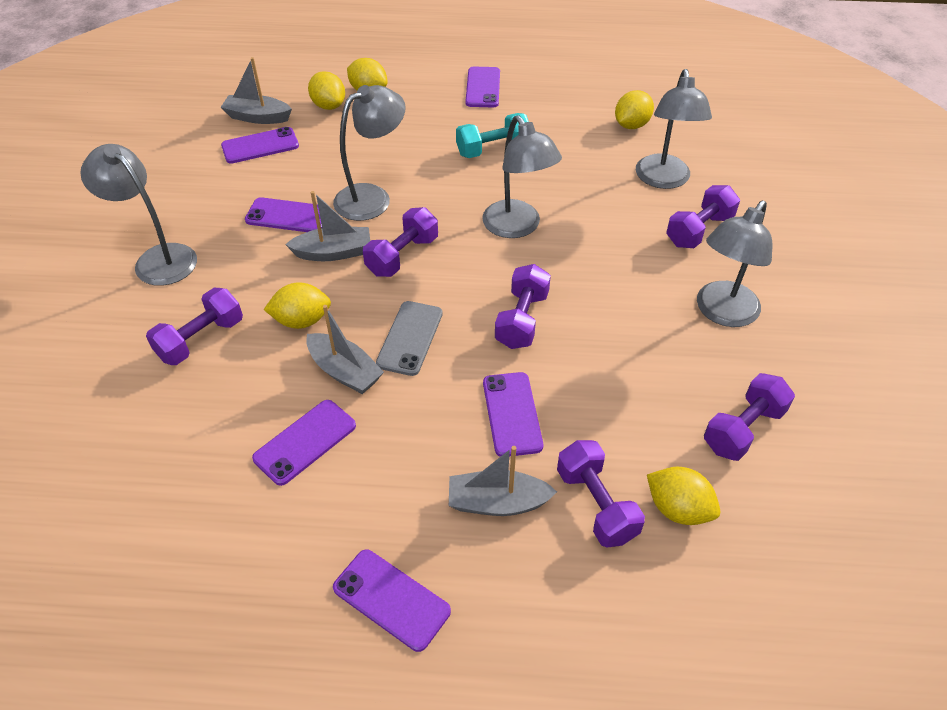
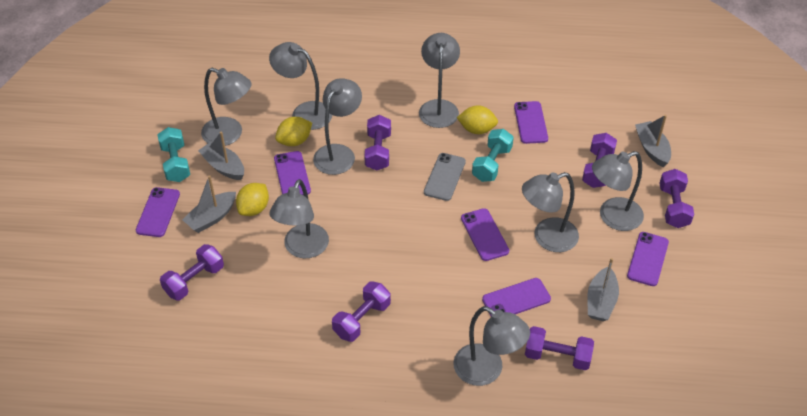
grey lamp: 5 -> 8
turquoise dumbbell: 1 -> 2
yellow lemon: 5 -> 3

